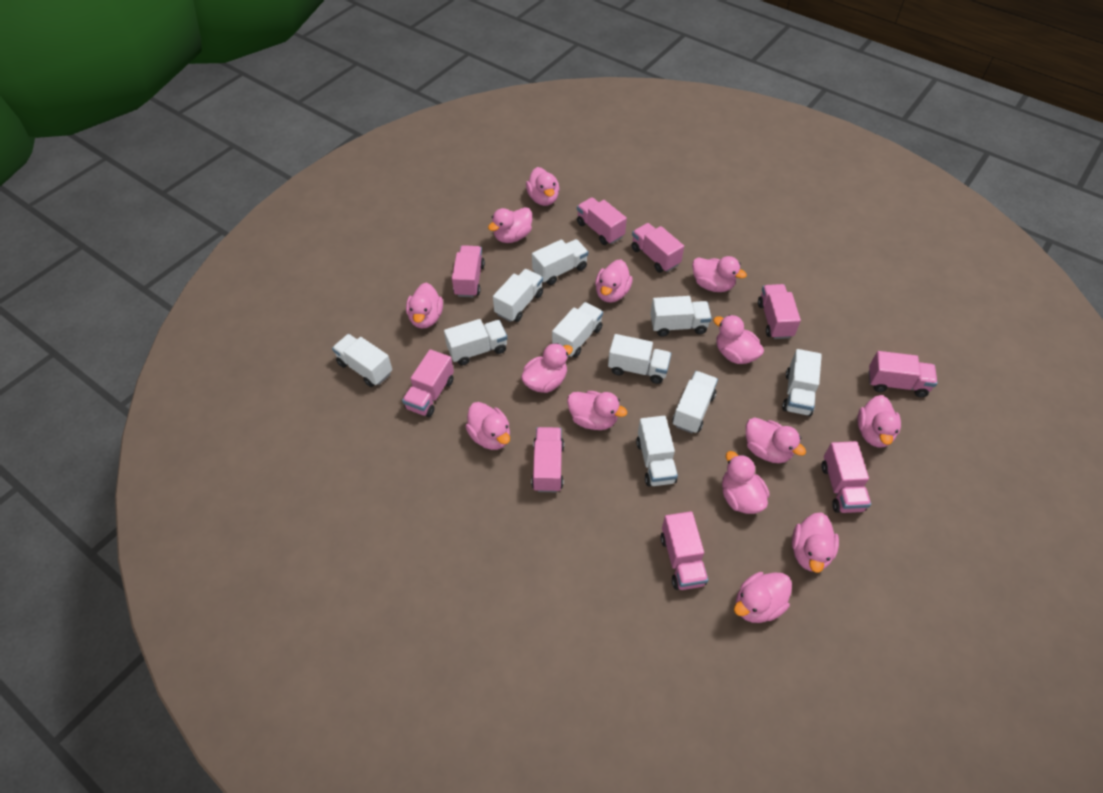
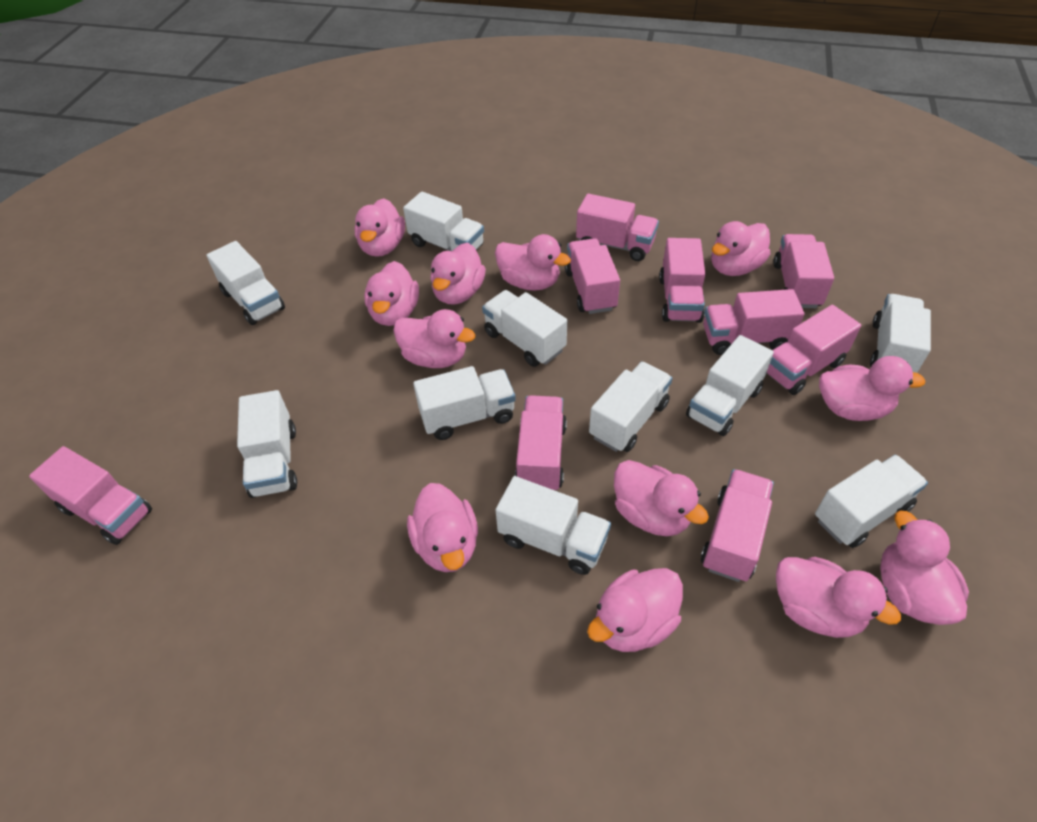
pink duck: 14 -> 12

